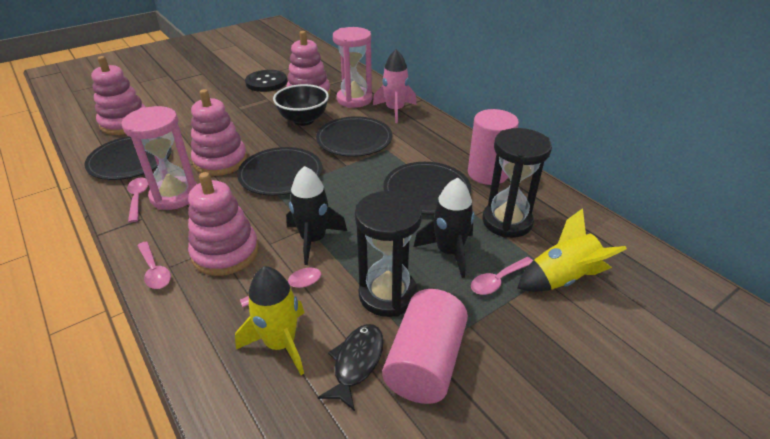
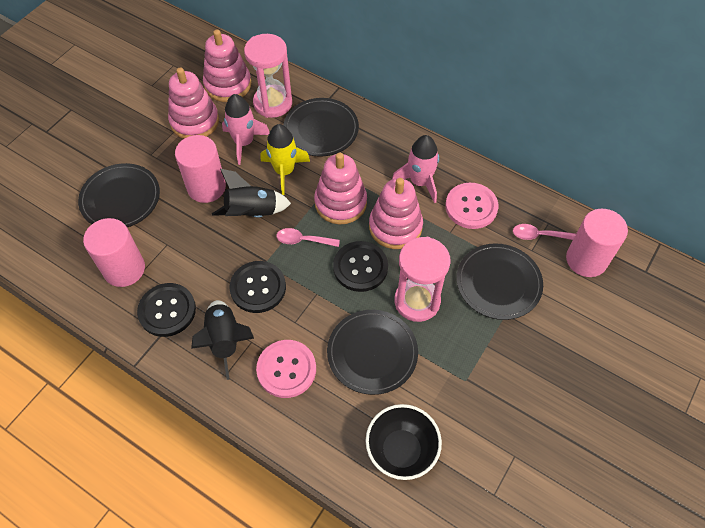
black button: 1 -> 3
black fish: 1 -> 0
black hourglass: 2 -> 0
pink button: 0 -> 2
pink cylinder: 2 -> 3
pink rocket: 1 -> 2
pink spoon: 4 -> 2
yellow rocket: 2 -> 1

